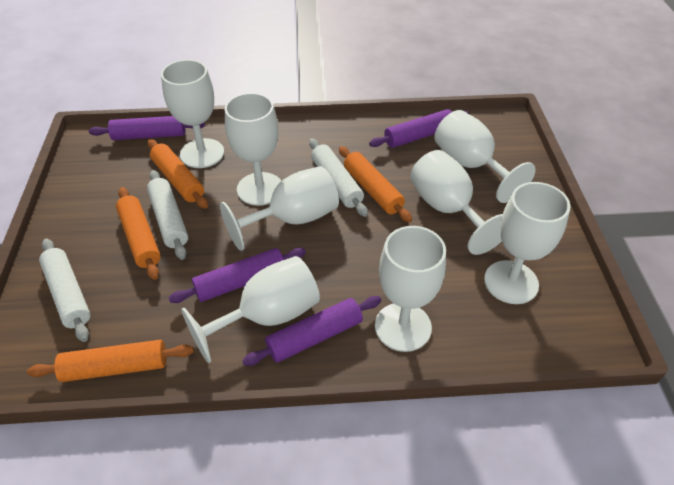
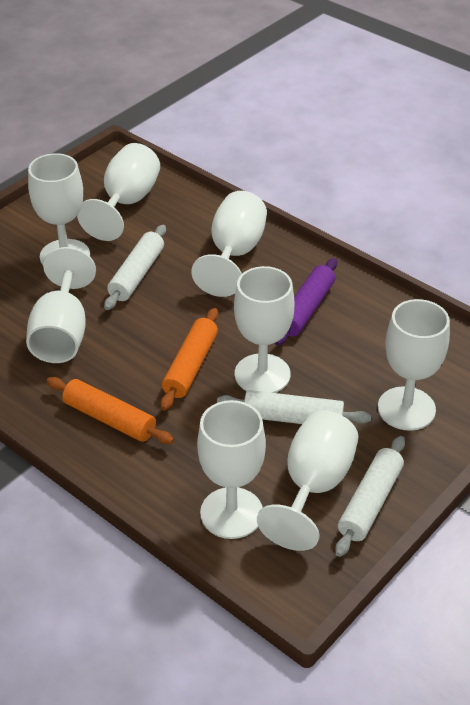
orange rolling pin: 4 -> 2
purple rolling pin: 4 -> 1

